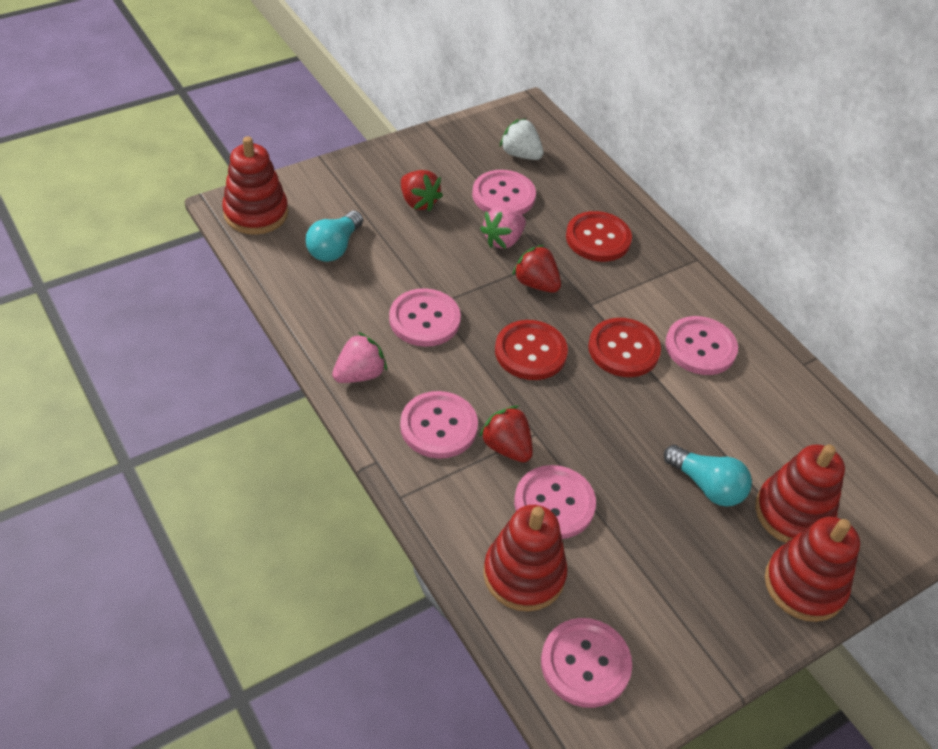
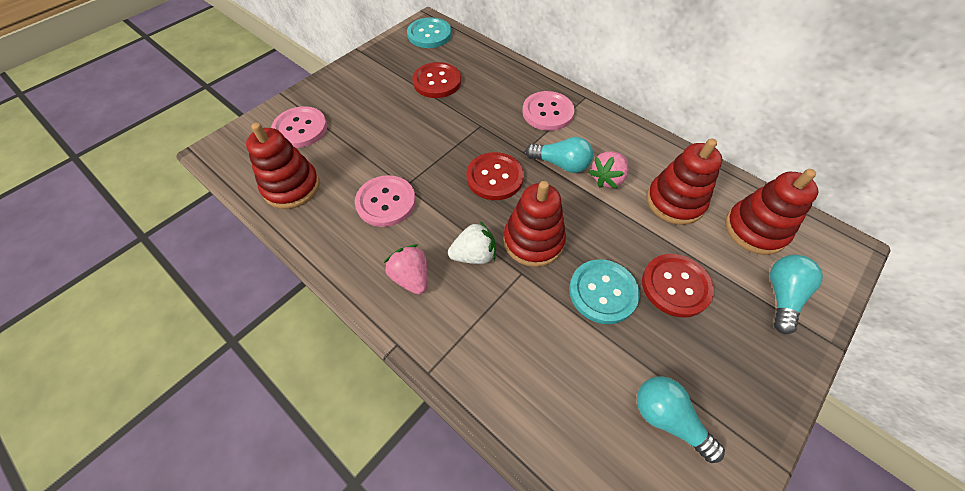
pink button: 6 -> 3
red strawberry: 3 -> 0
turquoise button: 0 -> 2
turquoise light bulb: 2 -> 3

